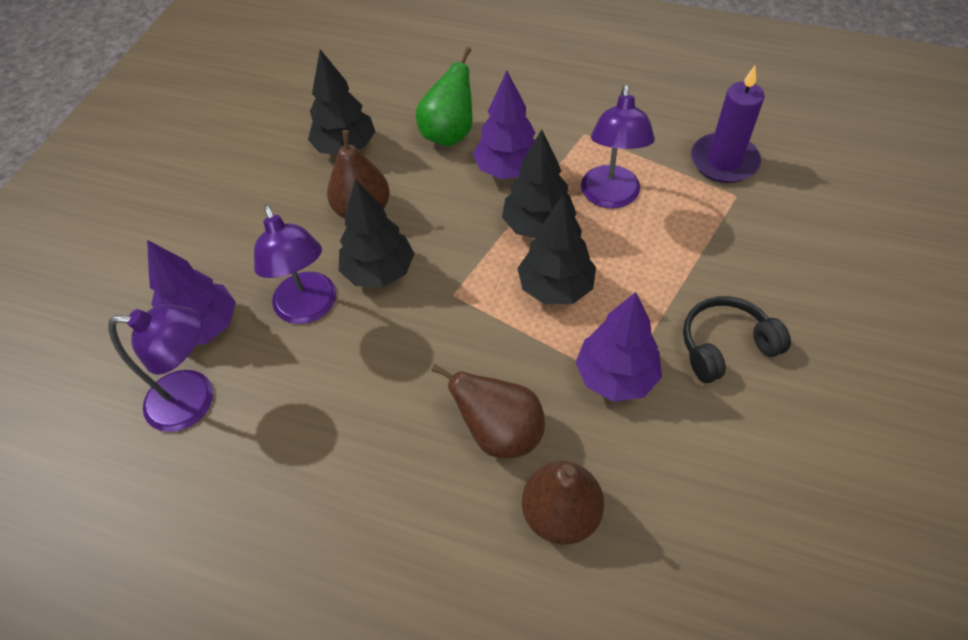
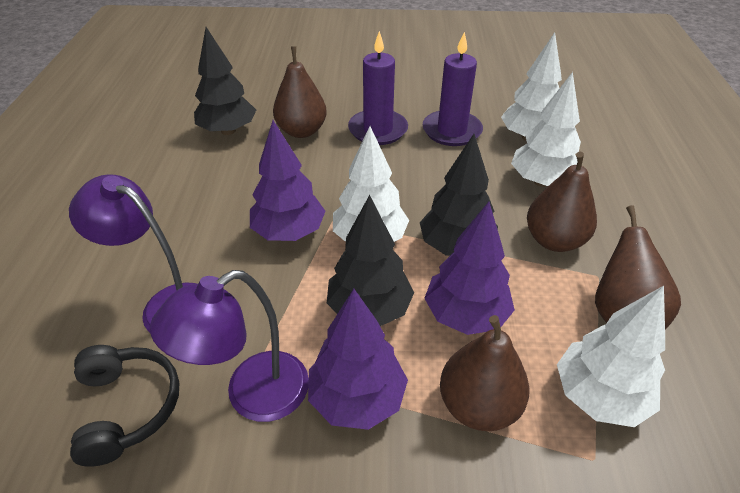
black tree: 4 -> 3
brown pear: 3 -> 4
green pear: 1 -> 0
purple candle: 1 -> 2
purple lamp: 3 -> 2
white tree: 0 -> 4

